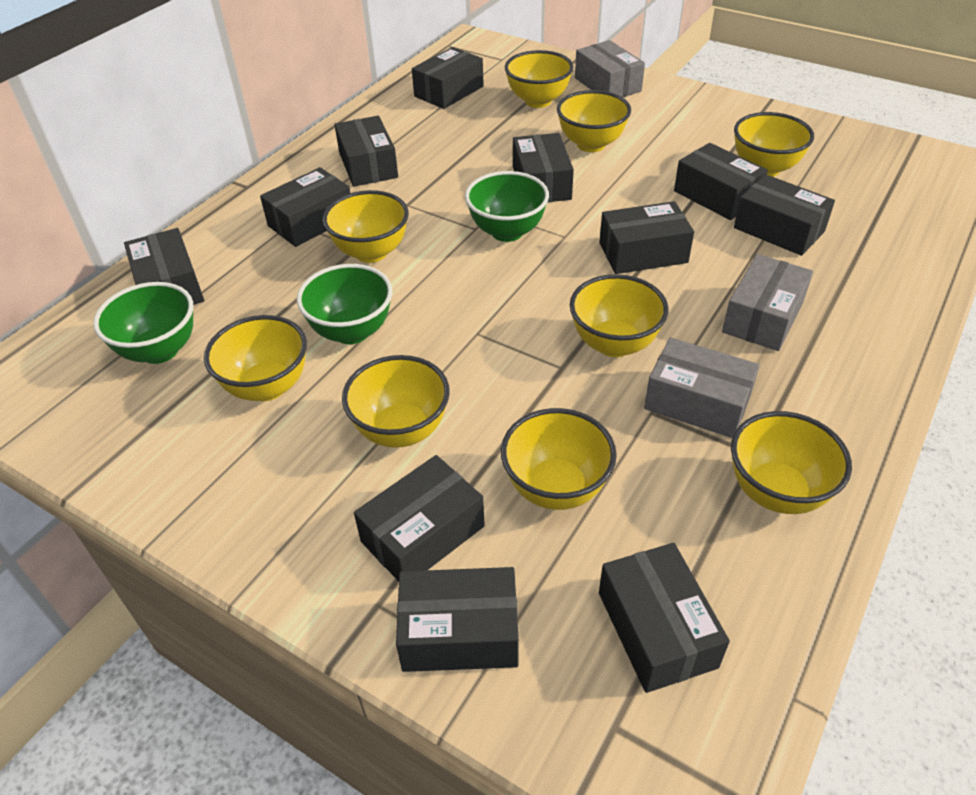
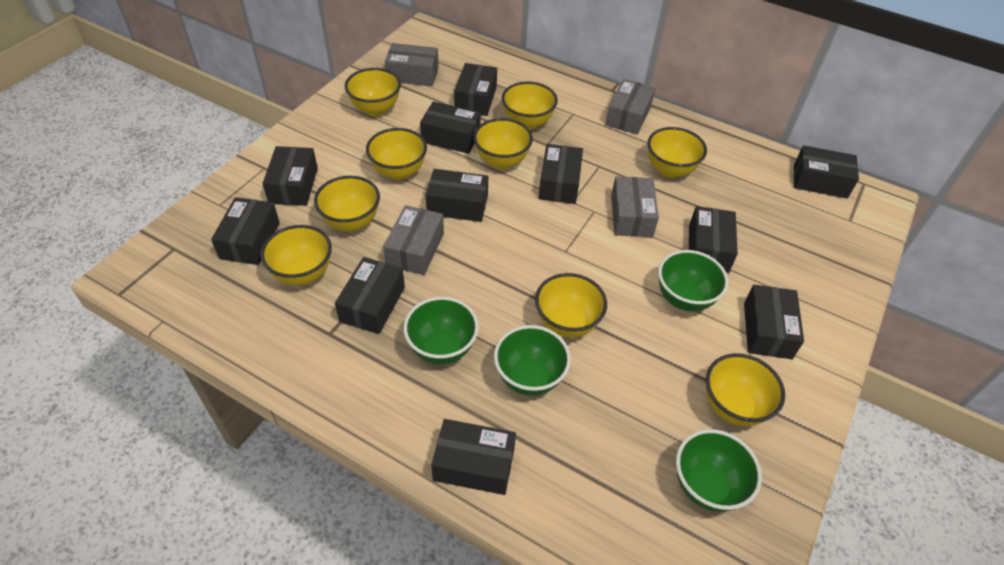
green bowl: 3 -> 4
grey box: 3 -> 4

